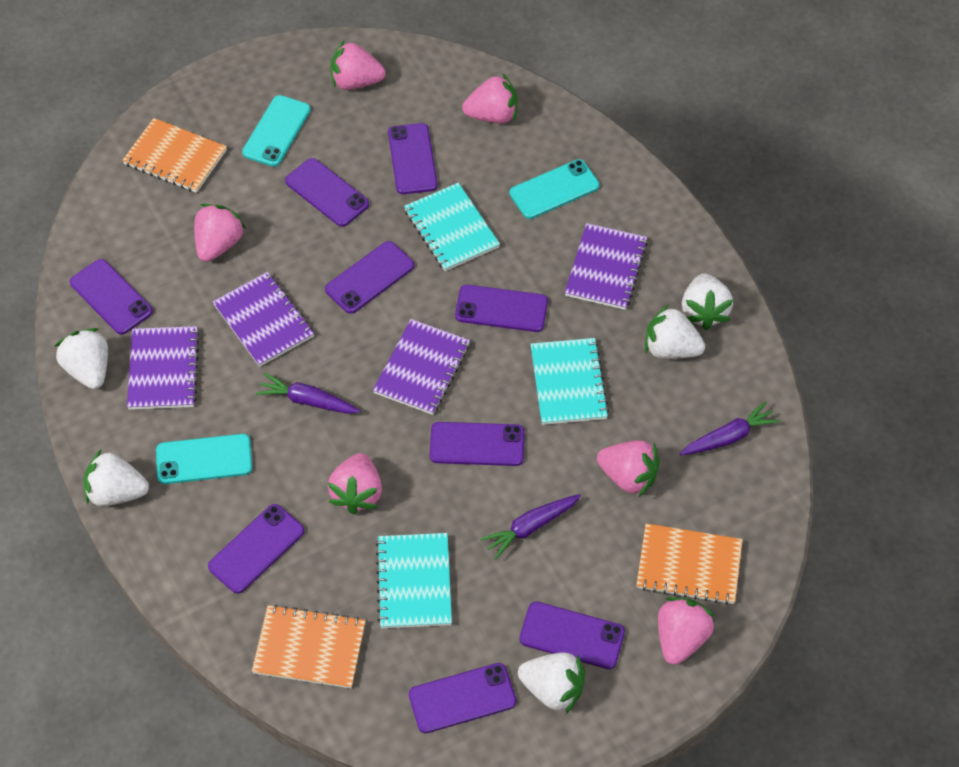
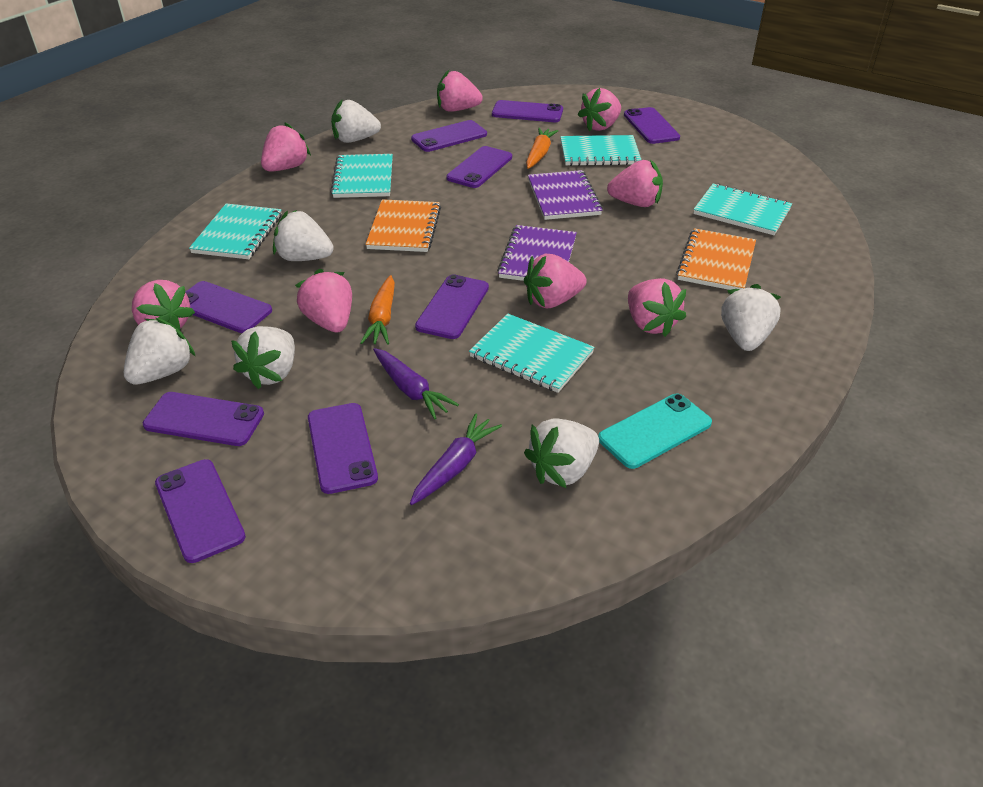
orange carrot: 0 -> 2
orange notebook: 3 -> 2
pink strawberry: 6 -> 8
purple carrot: 3 -> 2
purple notebook: 4 -> 2
turquoise notebook: 3 -> 5
turquoise phone: 3 -> 1
white strawberry: 5 -> 6

